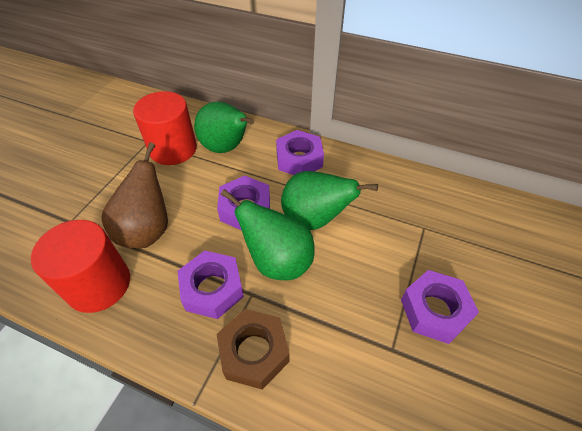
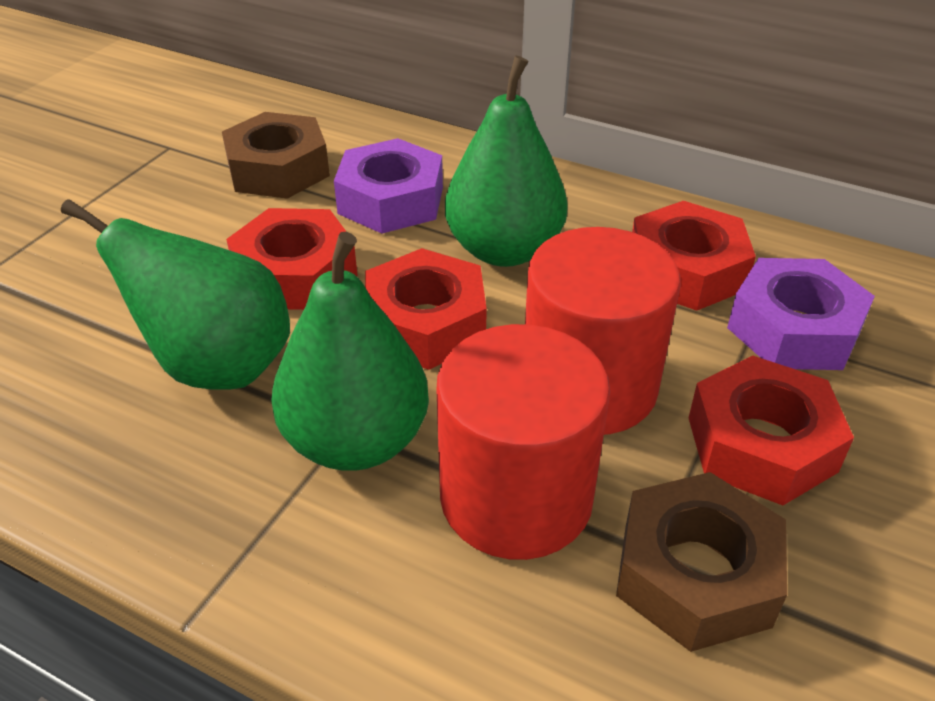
brown nut: 1 -> 2
brown pear: 1 -> 0
purple nut: 4 -> 2
red nut: 0 -> 4

